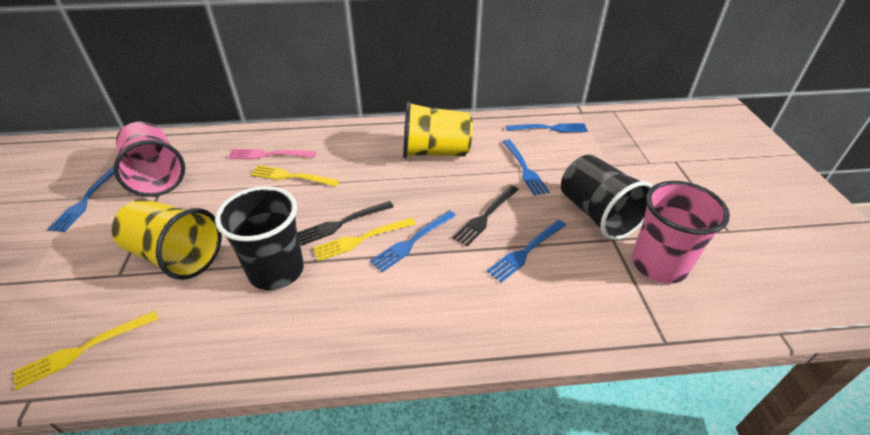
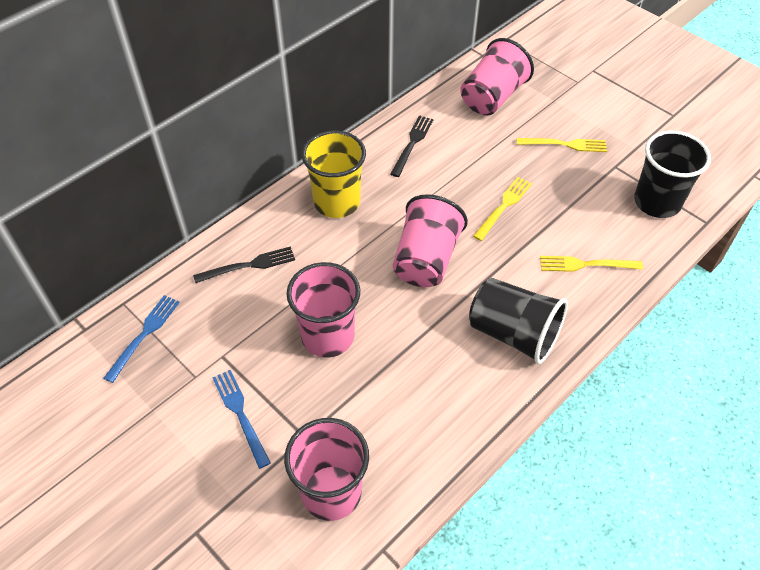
blue fork: 5 -> 2
pink cup: 2 -> 4
pink fork: 1 -> 0
yellow cup: 2 -> 1

